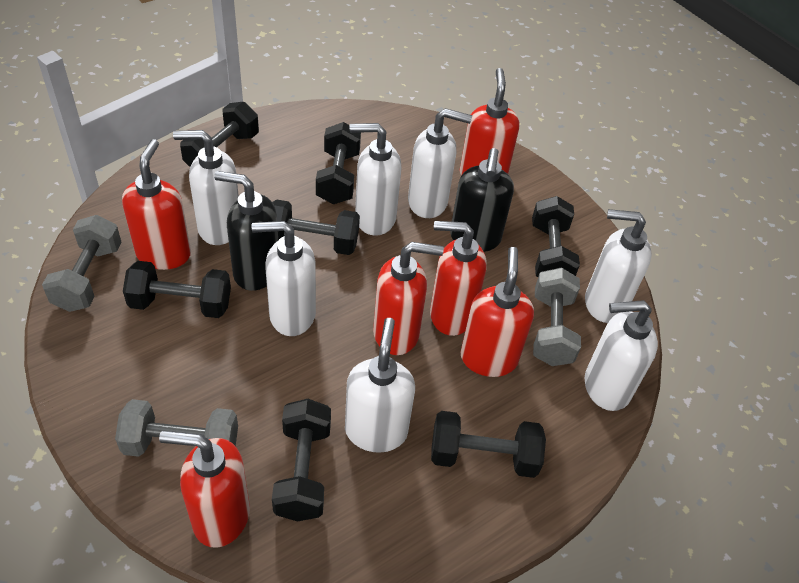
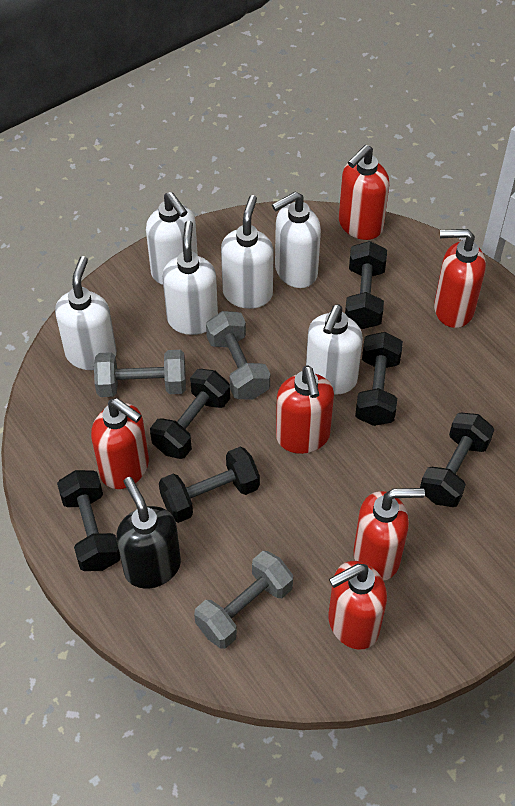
black dumbbell: 7 -> 6
black soap dispenser: 2 -> 1
white soap dispenser: 7 -> 6

